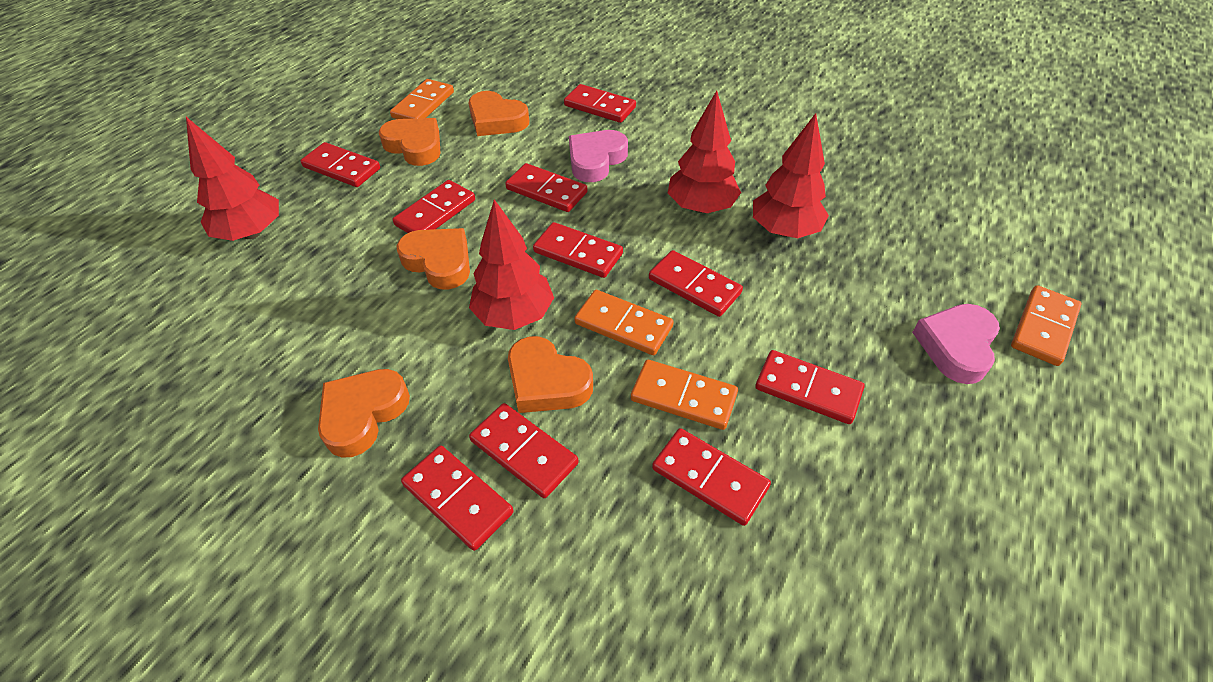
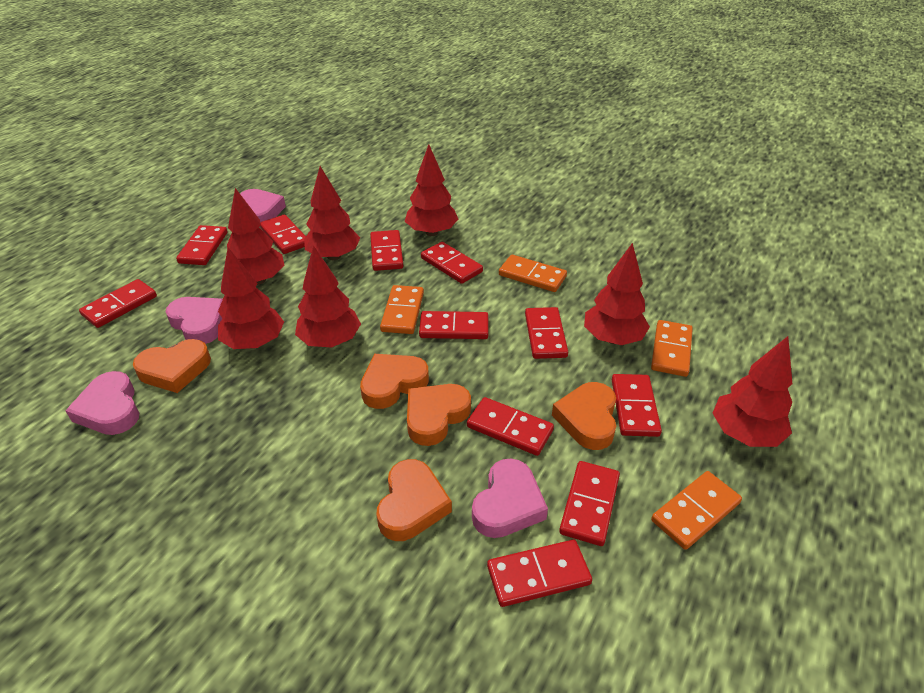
pink heart: 2 -> 4
red domino: 10 -> 11
red tree: 4 -> 7

